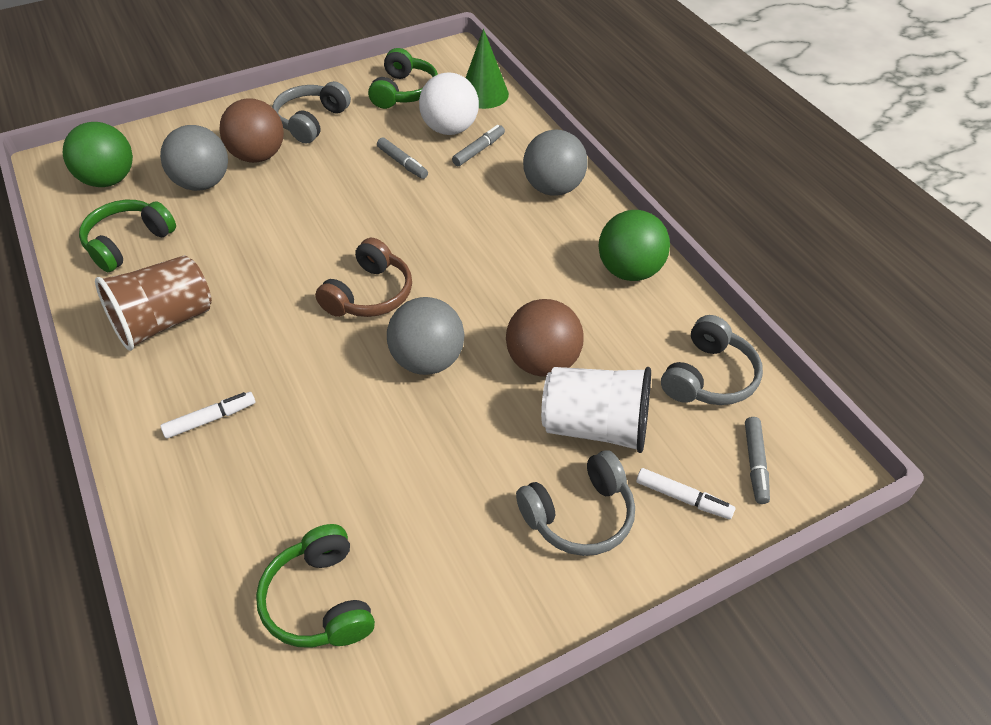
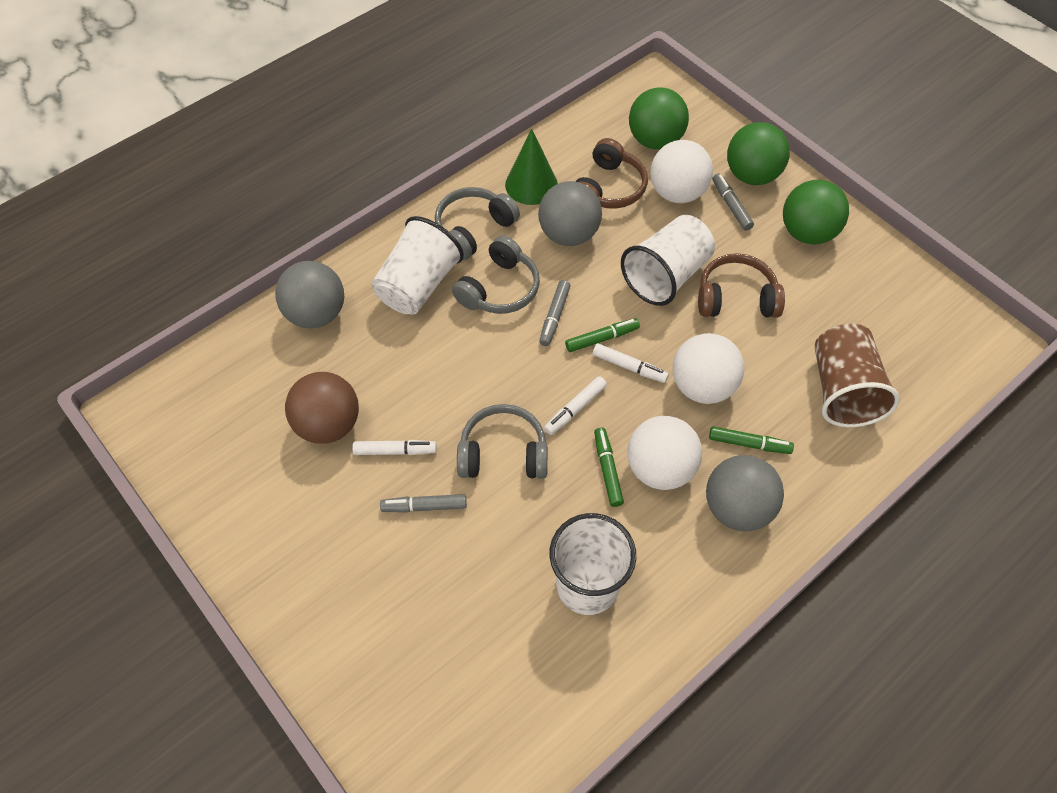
brown ball: 2 -> 1
brown headphones: 1 -> 2
green ball: 2 -> 3
green headphones: 3 -> 0
green marker: 0 -> 3
white ball: 1 -> 3
white cup: 1 -> 3
white marker: 2 -> 3

